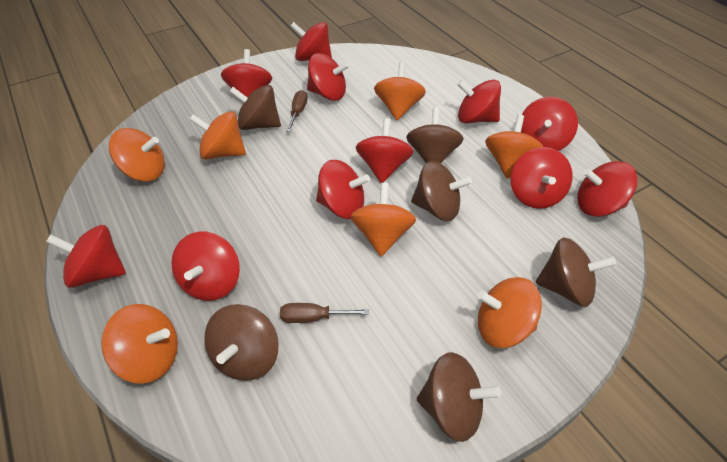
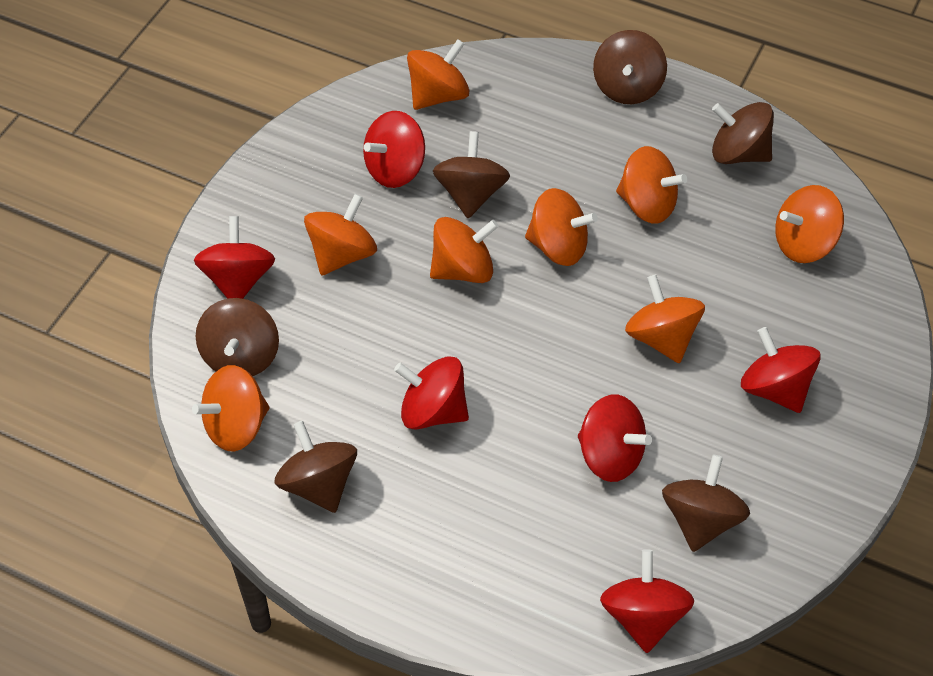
brown screwdriver: 2 -> 0
orange spinning top: 7 -> 8
red spinning top: 11 -> 6

